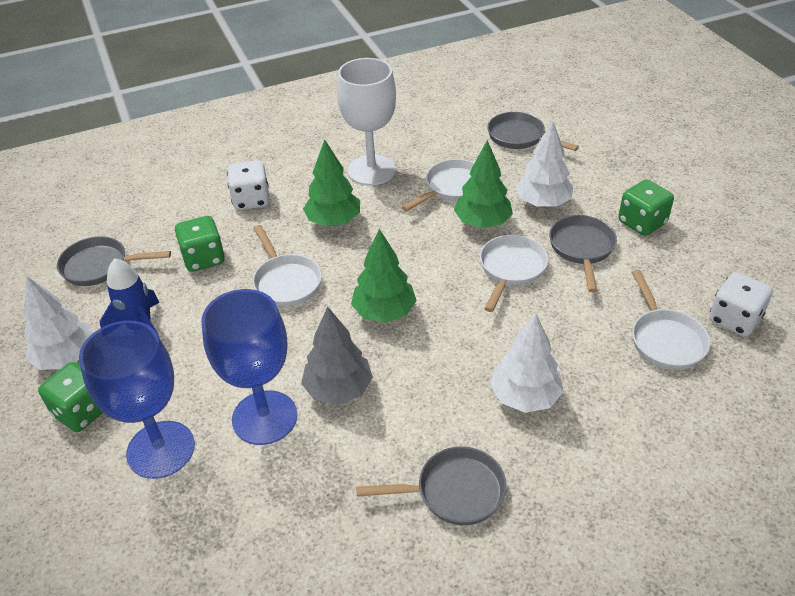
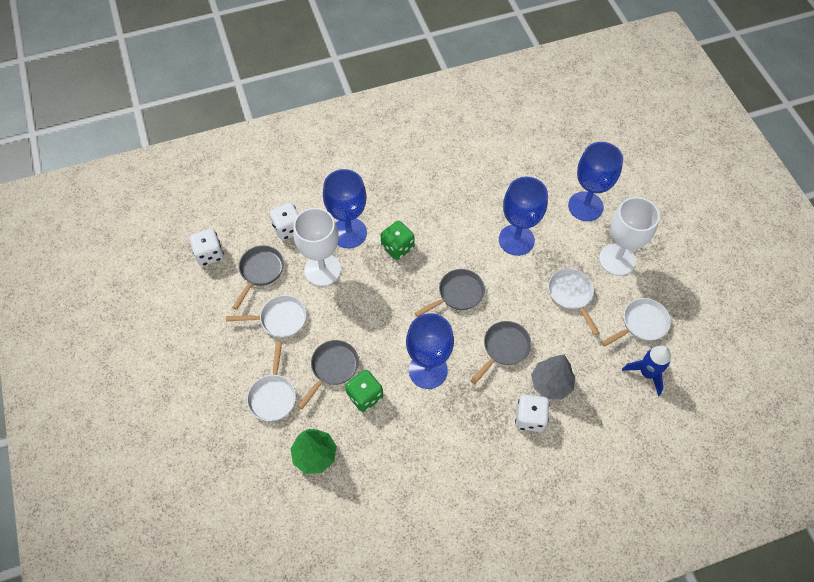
blue goblet: 2 -> 4
green dice: 3 -> 2
green tree: 3 -> 1
white dice: 2 -> 3
white goblet: 1 -> 2
white tree: 3 -> 0

